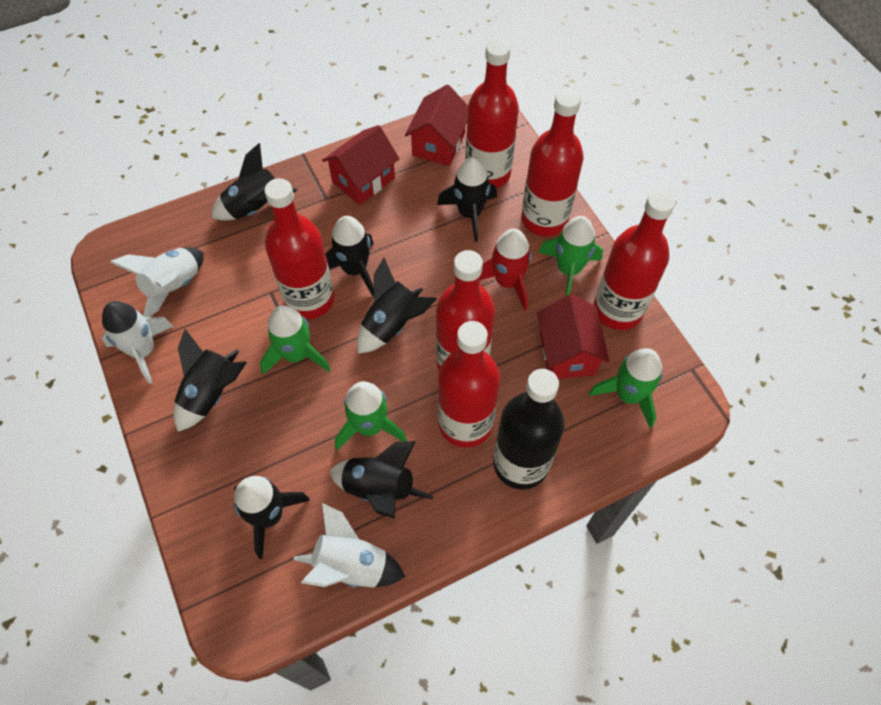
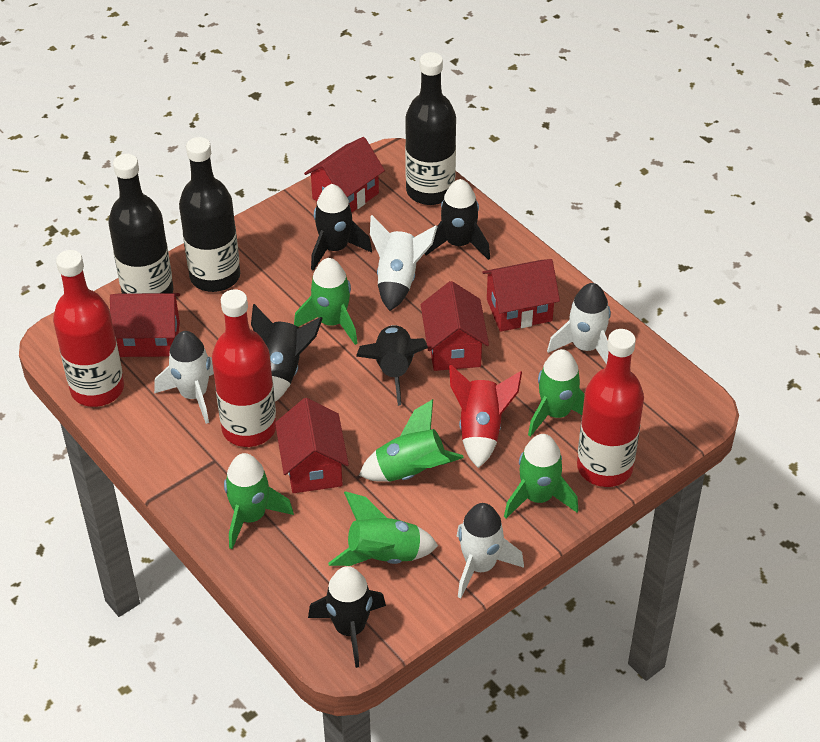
black bottle: 1 -> 3
black rocket: 7 -> 5
green rocket: 4 -> 6
red bottle: 6 -> 3
red house: 3 -> 5
white rocket: 3 -> 4

